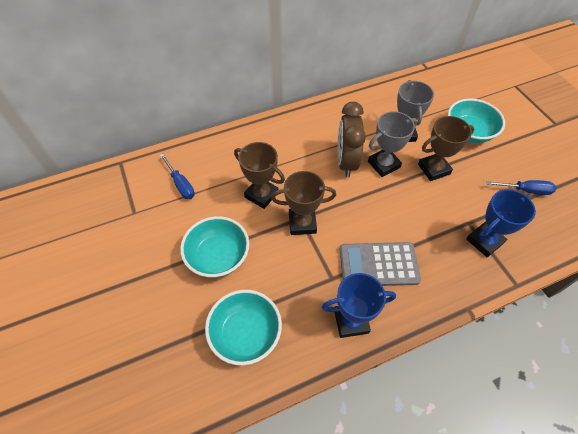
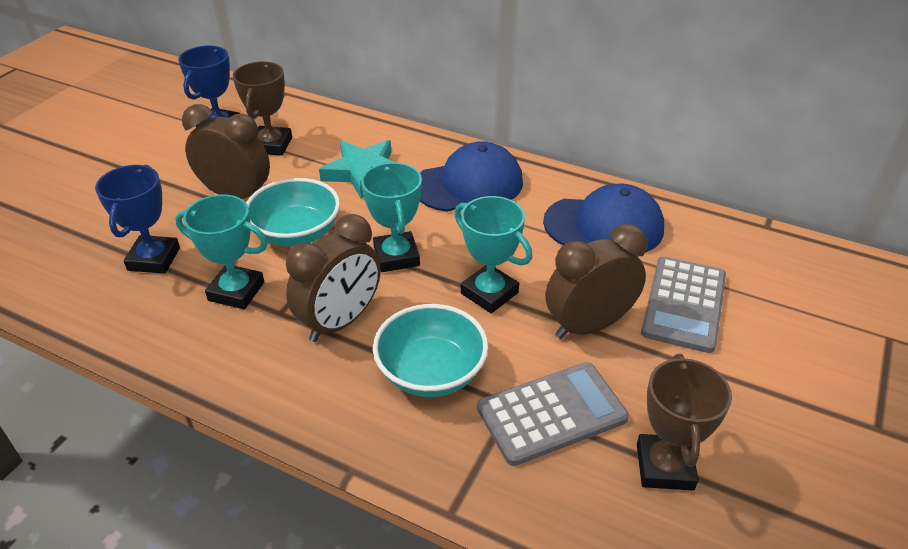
blue cap: 0 -> 2
blue screwdriver: 2 -> 0
brown clock: 1 -> 3
brown trophy: 3 -> 2
grey calculator: 1 -> 2
grey trophy: 2 -> 0
turquoise bowl: 3 -> 2
turquoise star: 0 -> 1
turquoise trophy: 0 -> 3

